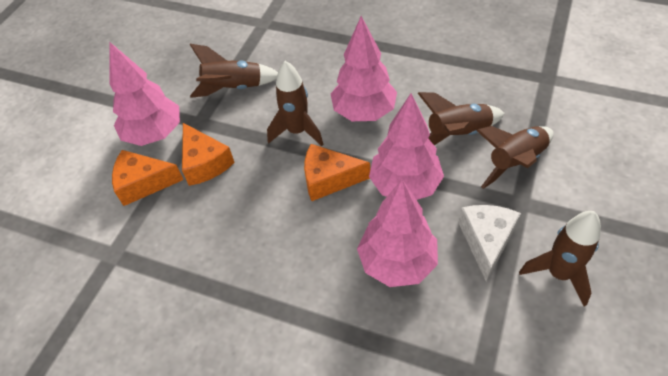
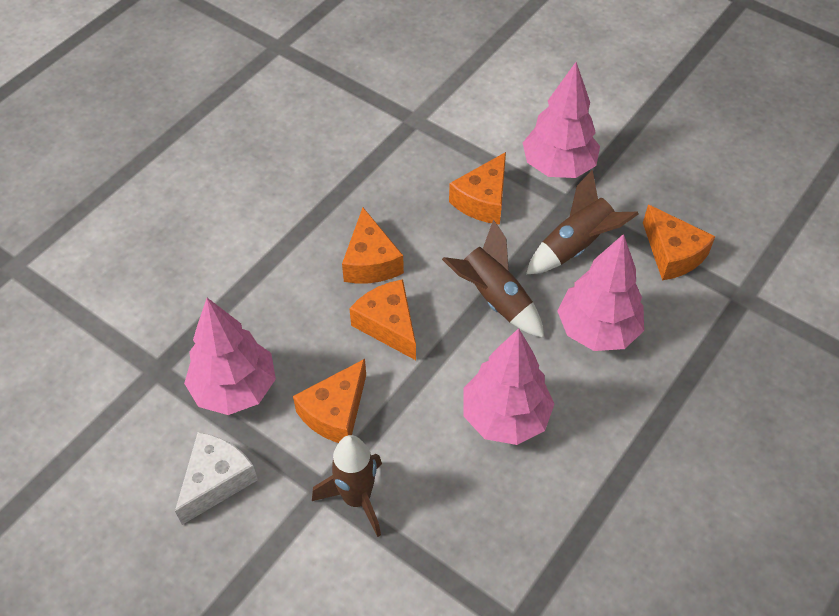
brown rocket: 5 -> 3
orange cheese: 3 -> 5

